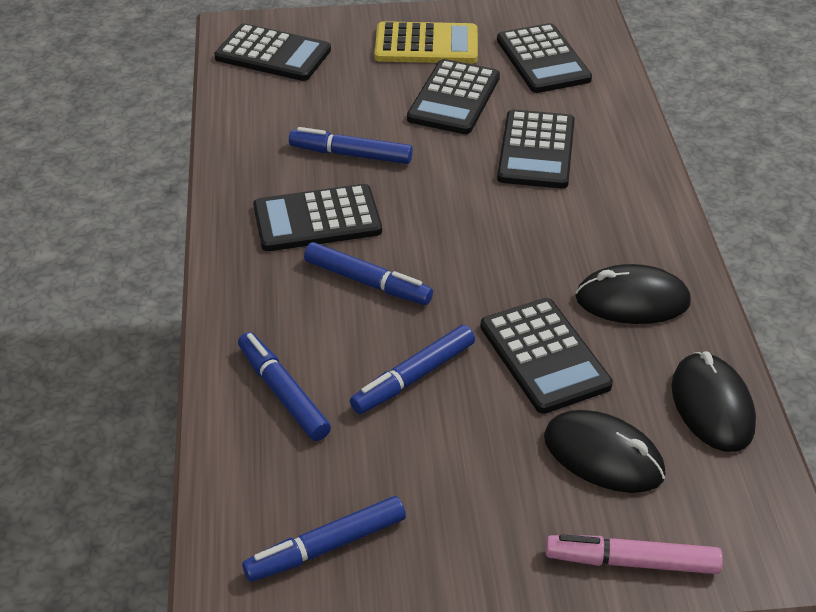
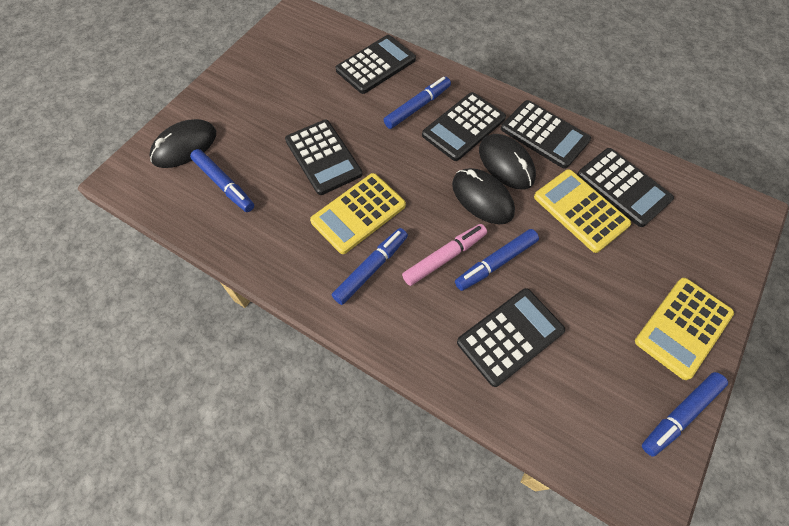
yellow calculator: 1 -> 3

